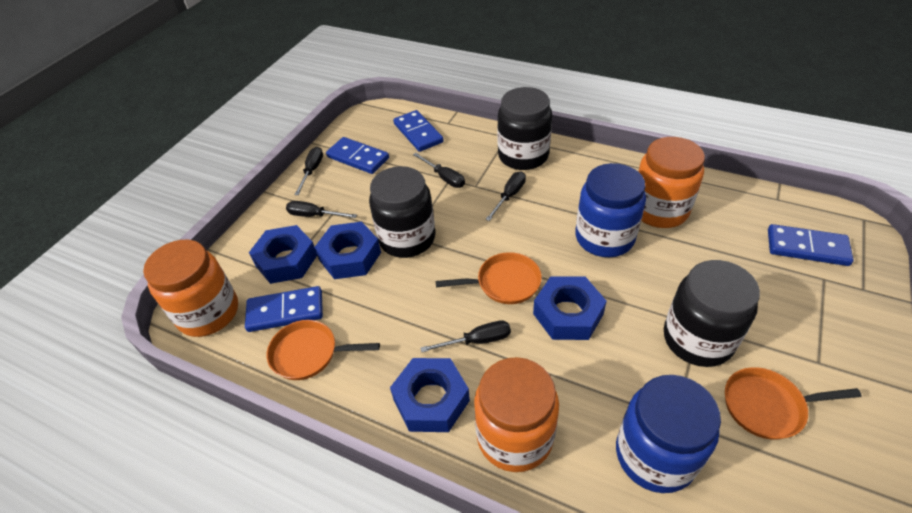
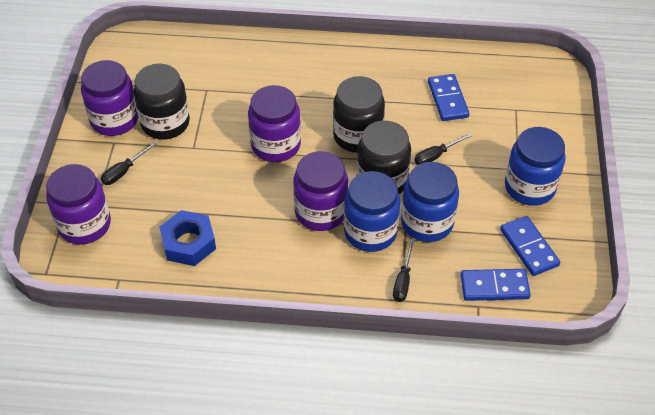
black screwdriver: 5 -> 3
blue domino: 4 -> 3
blue jar: 2 -> 3
blue nut: 4 -> 1
orange jar: 3 -> 0
orange pan: 3 -> 0
purple jar: 0 -> 4

